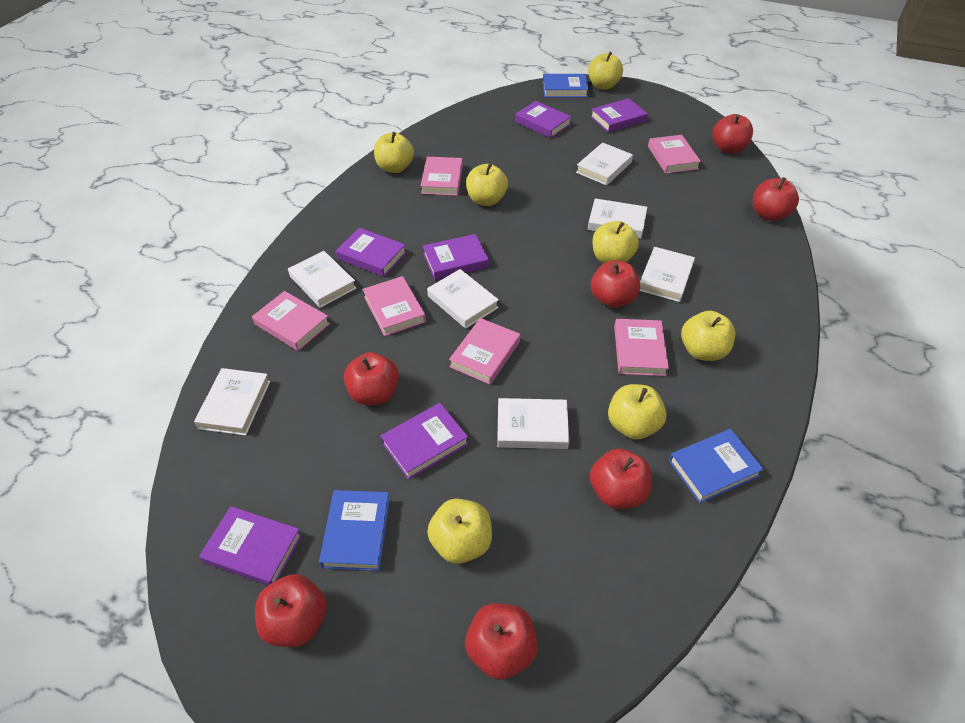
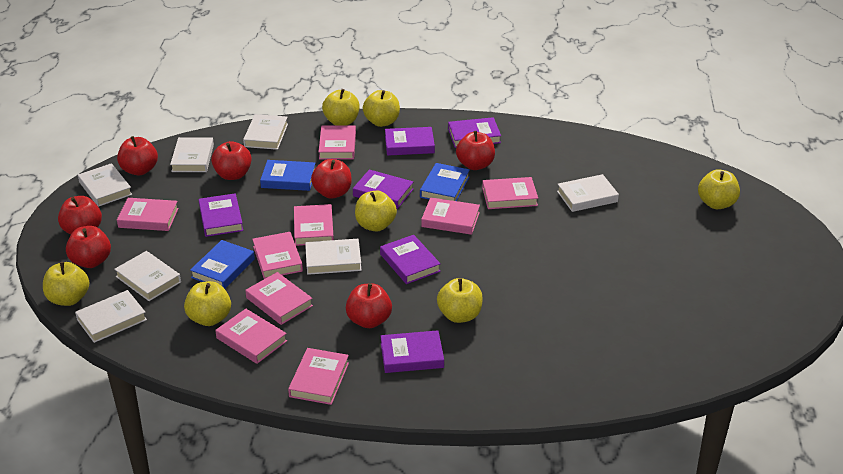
pink book: 6 -> 9

